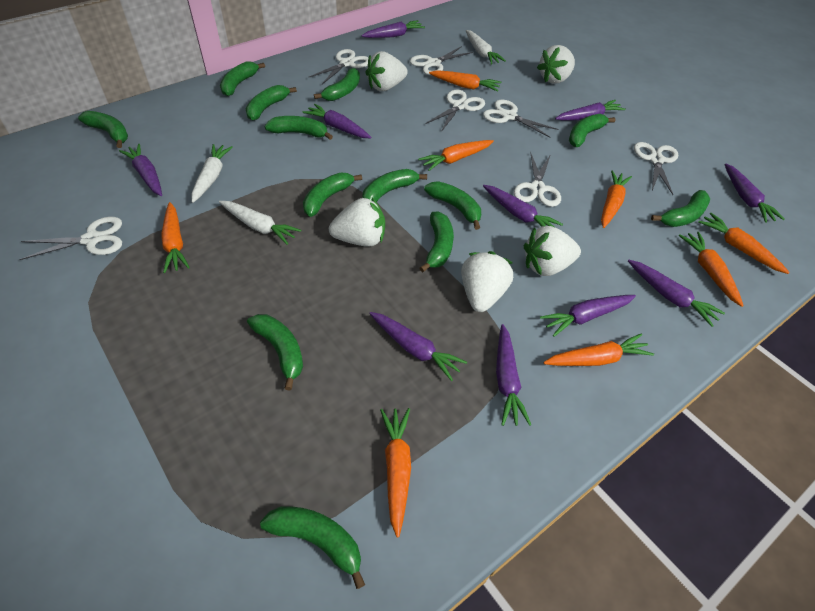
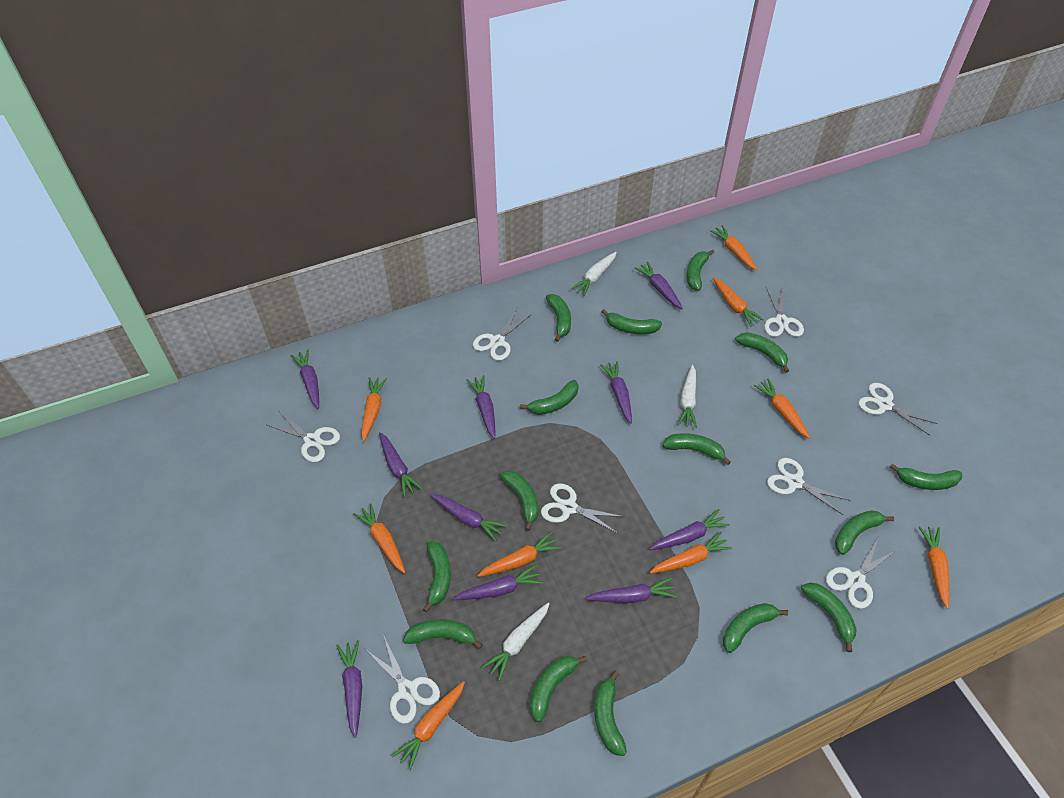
green banana: 13 -> 15
orange carrot: 8 -> 9
white scissors: 7 -> 8
white strawberry: 5 -> 0

